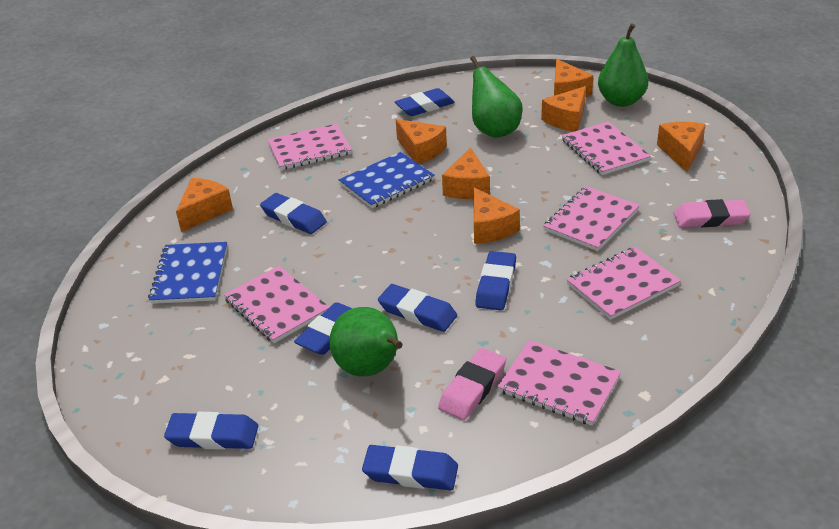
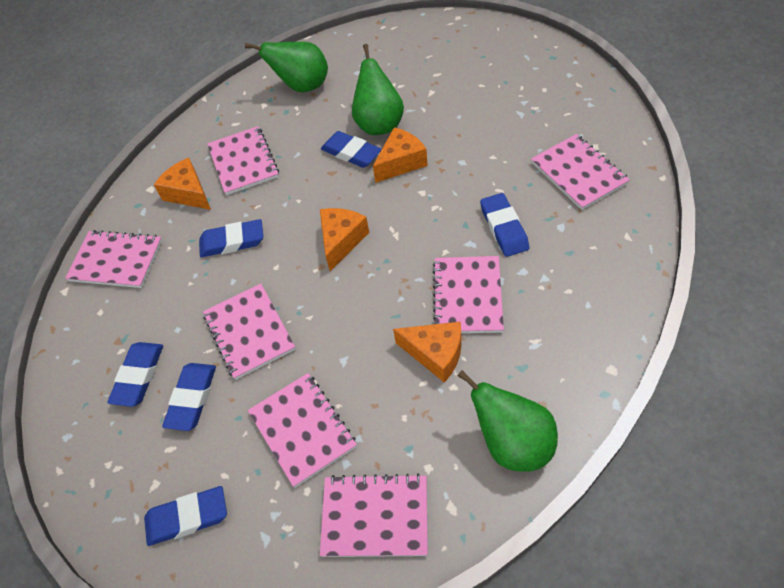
blue eraser: 7 -> 6
blue notebook: 2 -> 0
orange cheese: 7 -> 4
pink eraser: 2 -> 0
pink notebook: 6 -> 7

